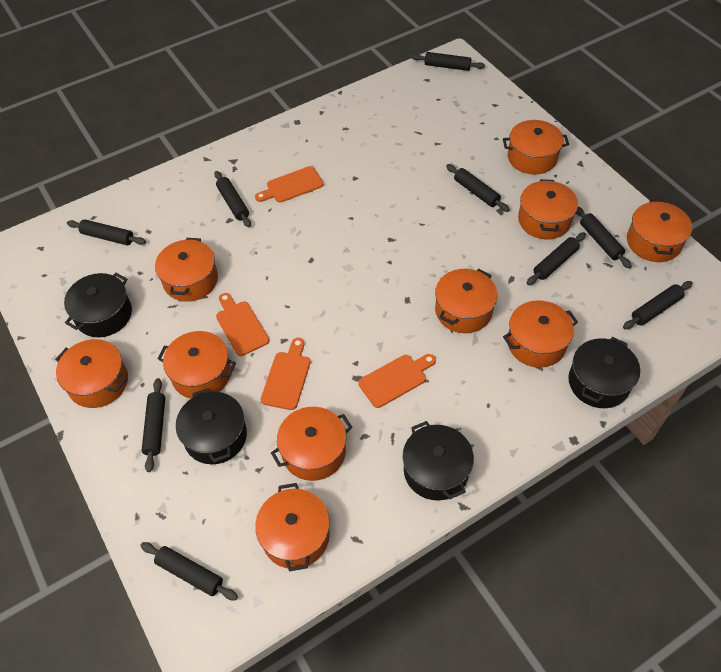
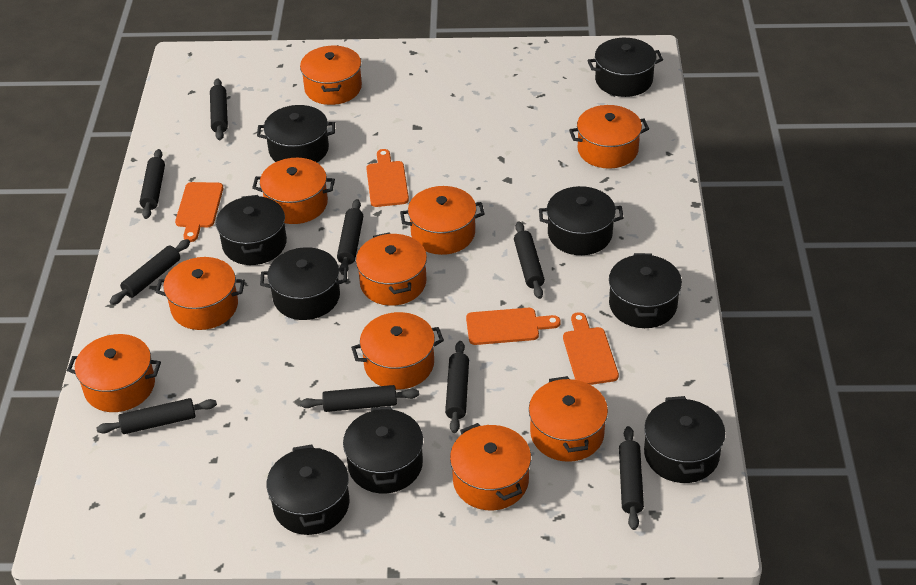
black pot: 4 -> 9

